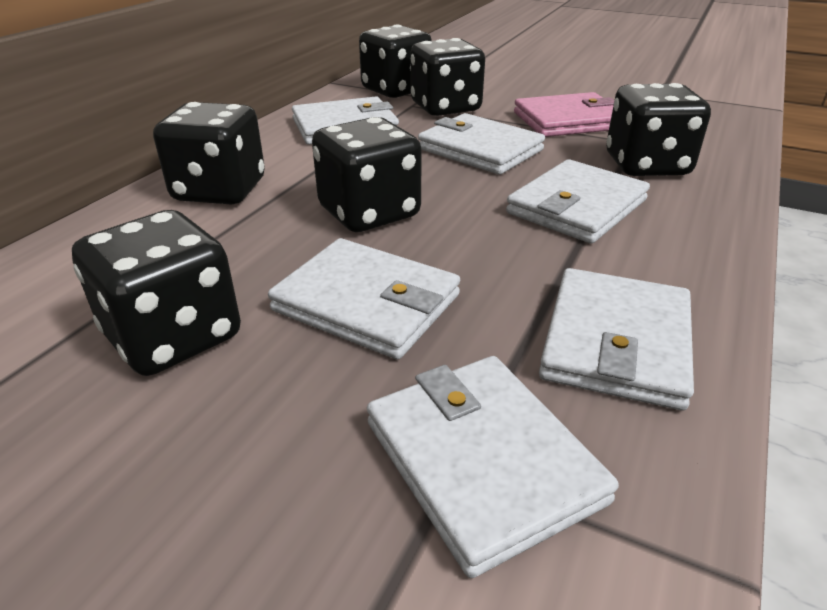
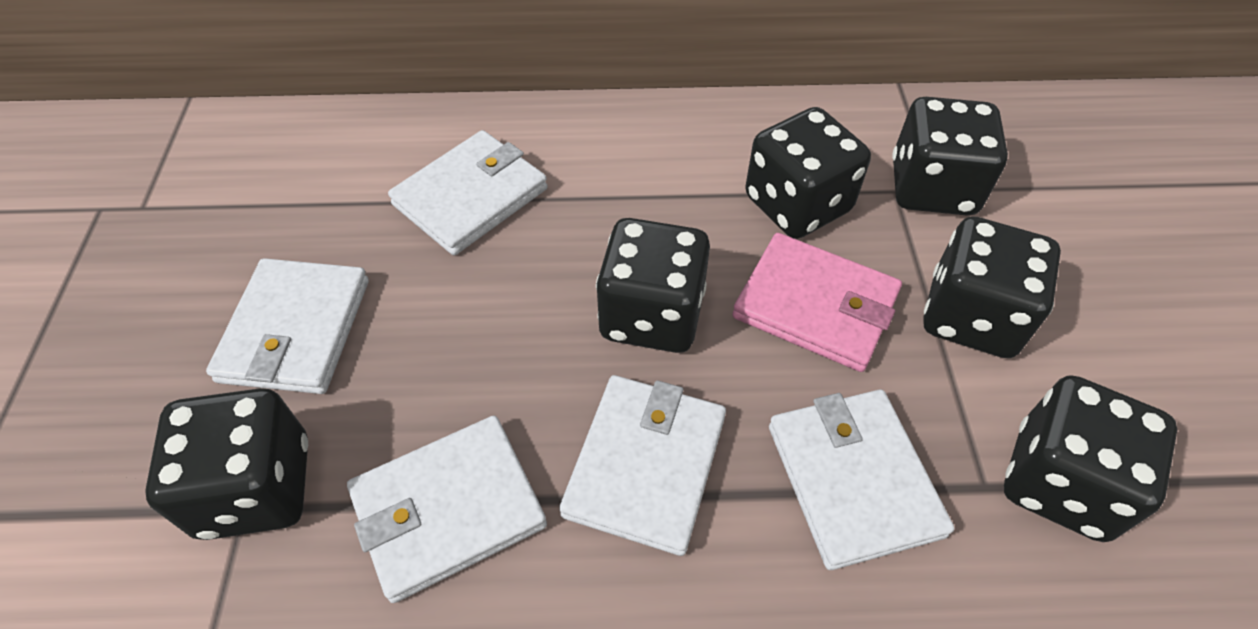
white wallet: 6 -> 5

